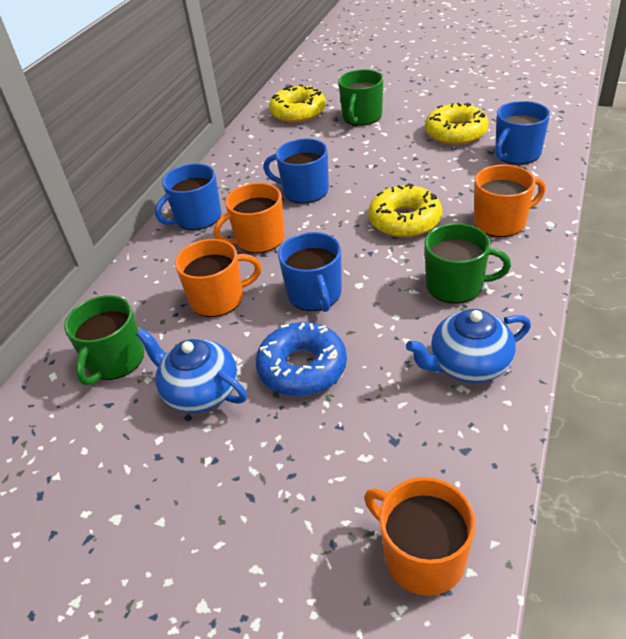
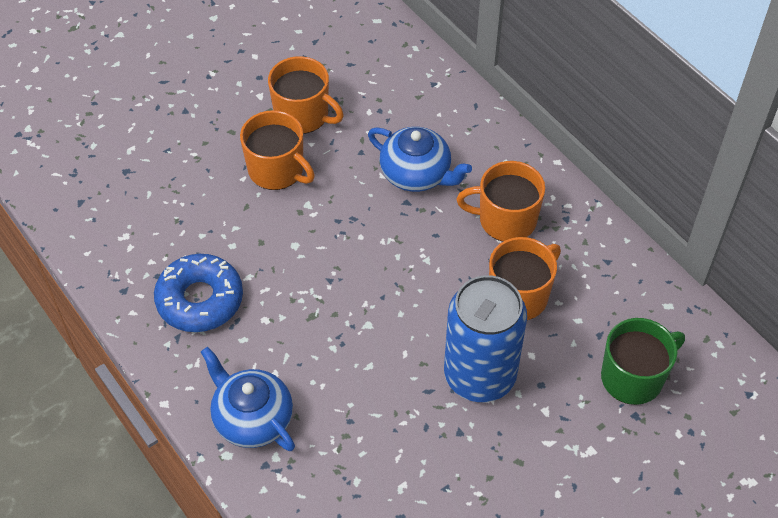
blue can: 0 -> 1
blue mug: 4 -> 0
green mug: 3 -> 1
yellow donut: 3 -> 0

